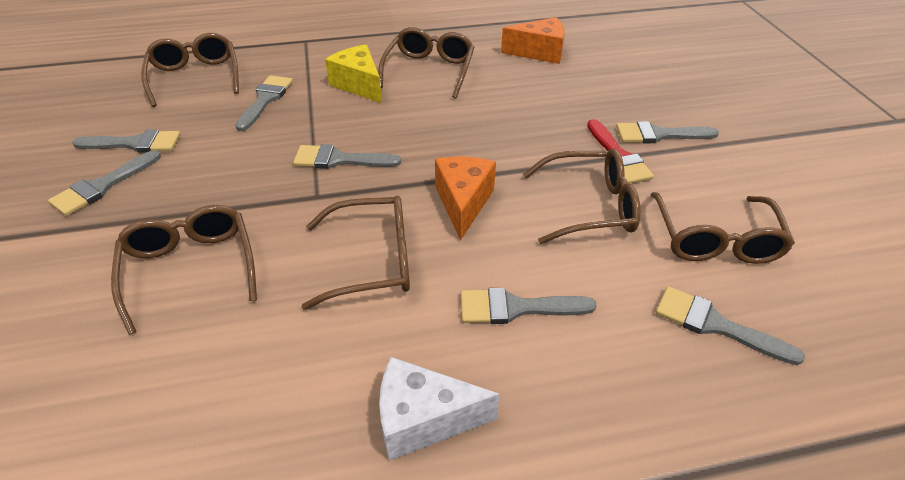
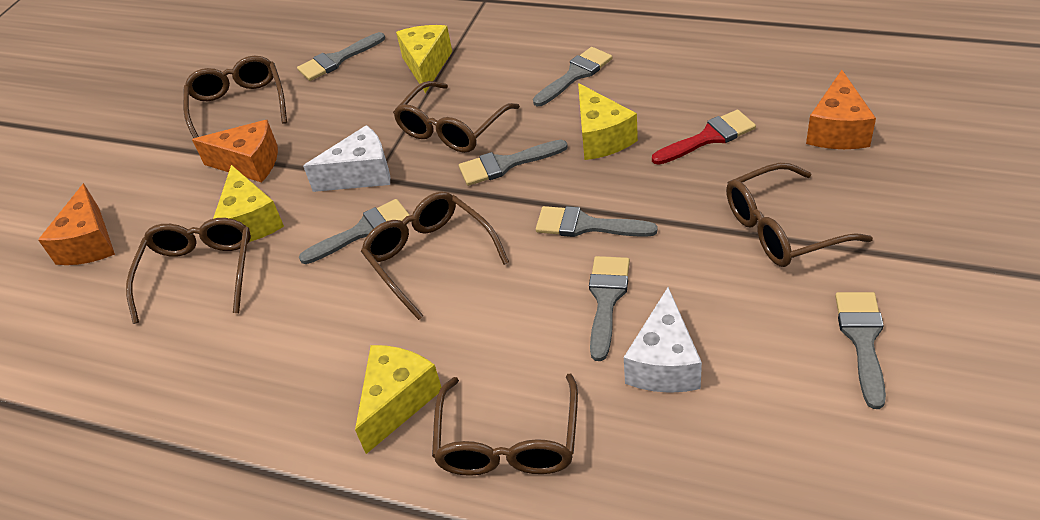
orange cheese: 2 -> 3
white cheese: 1 -> 2
yellow cheese: 1 -> 4

